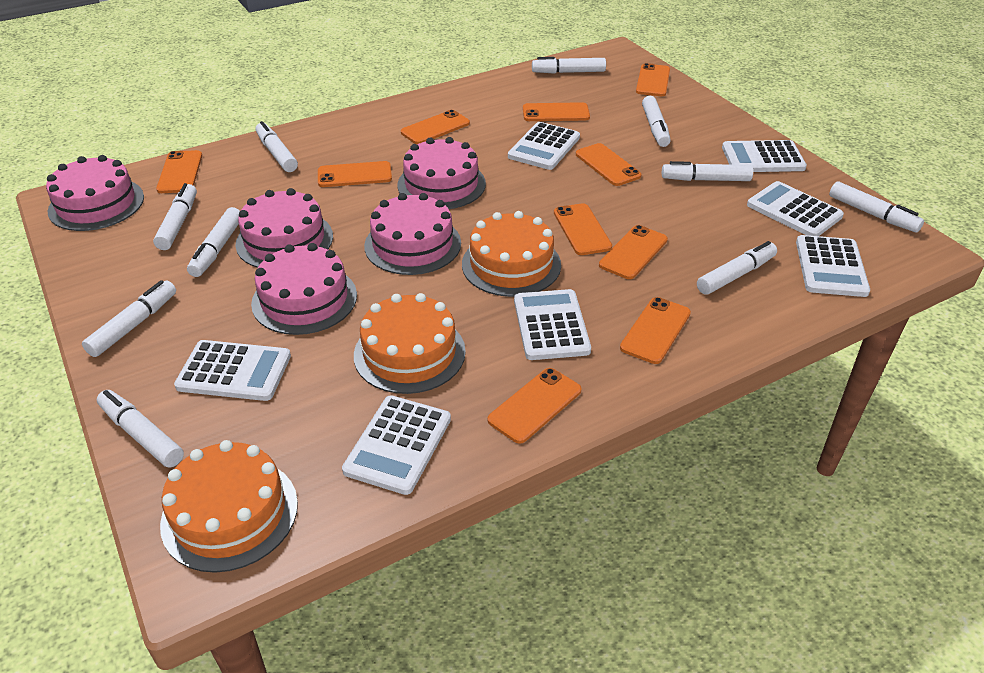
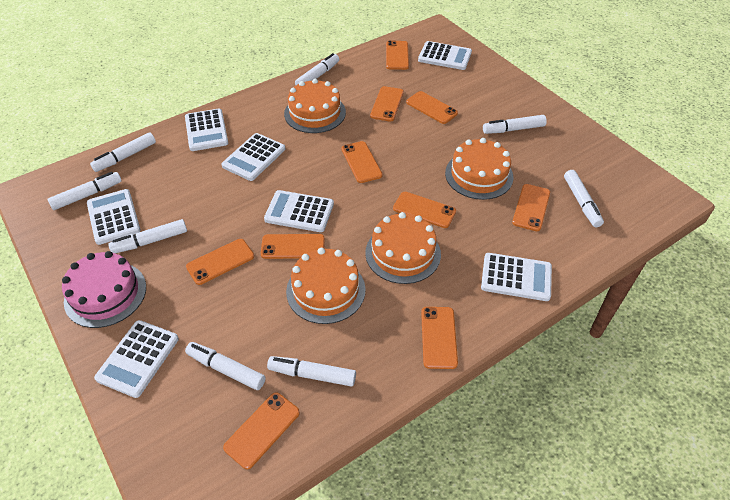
orange cake: 3 -> 4
pink cake: 5 -> 1
white marker: 10 -> 8

